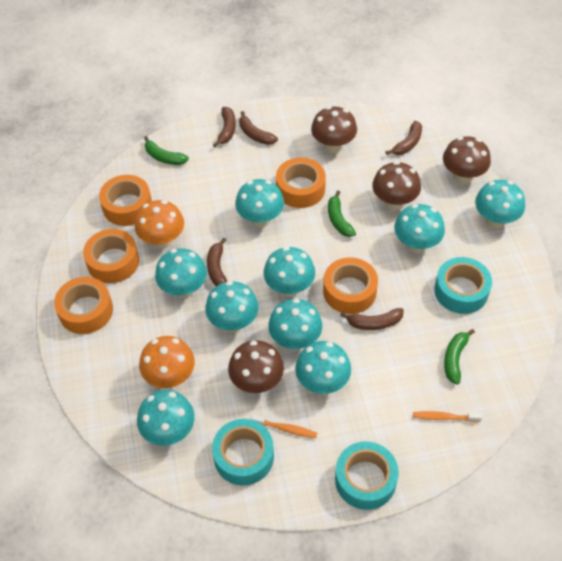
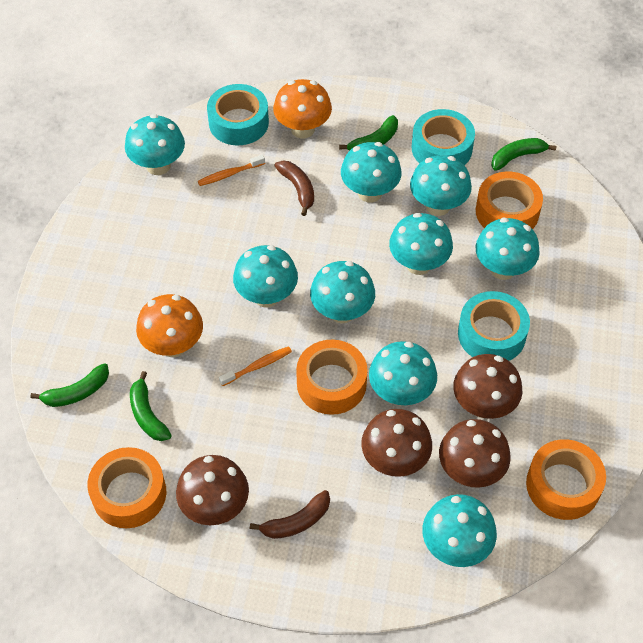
brown banana: 5 -> 2
green banana: 3 -> 4
orange tape: 5 -> 4

